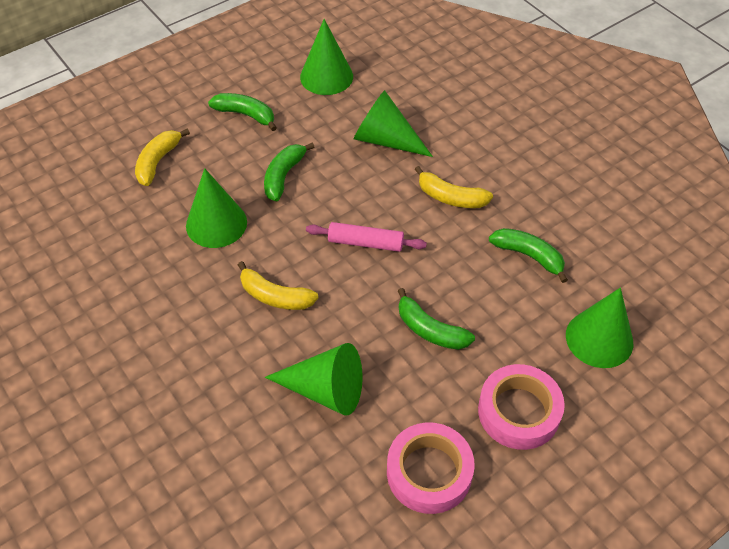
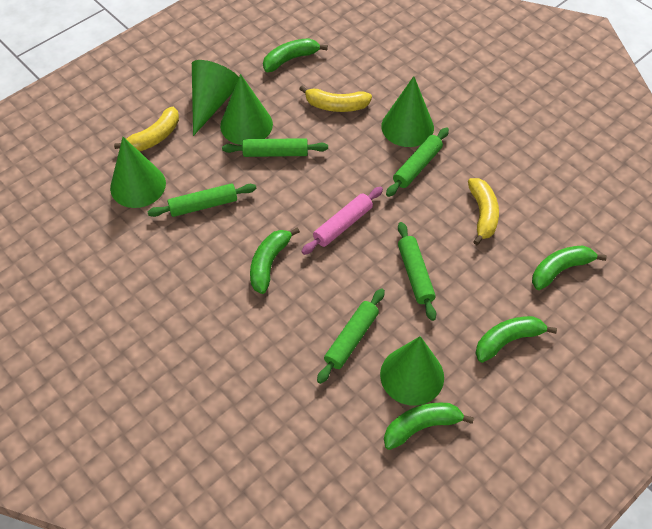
green banana: 4 -> 5
green rolling pin: 0 -> 5
pink tape: 2 -> 0

